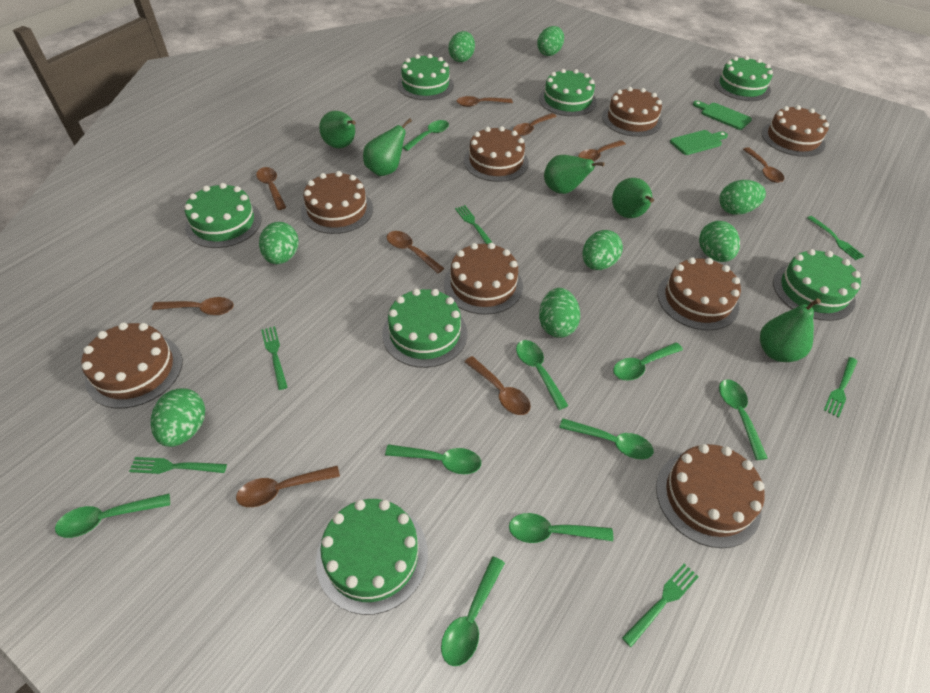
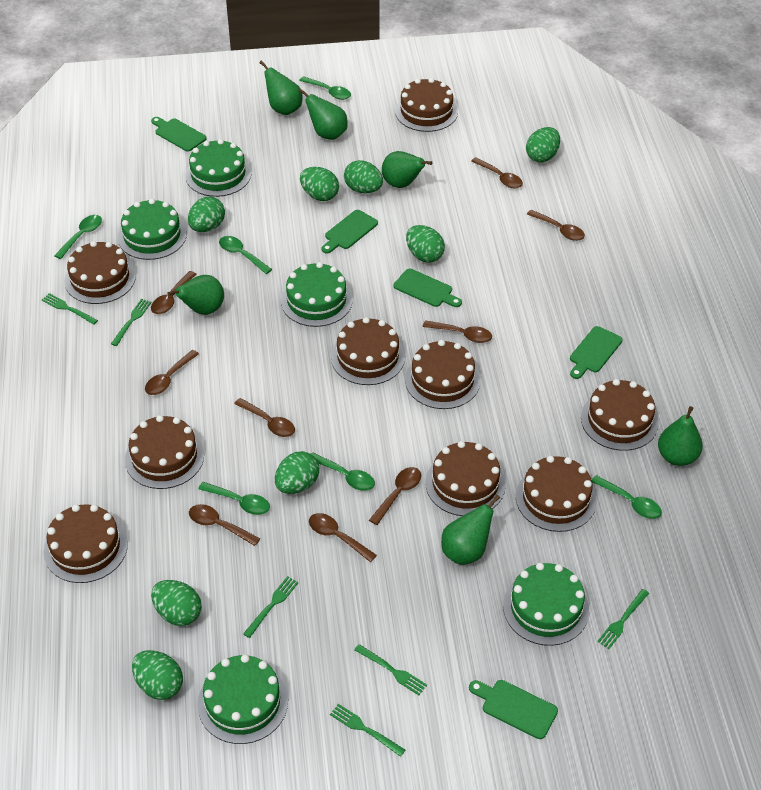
brown cake: 8 -> 9
green cake: 7 -> 5
green cutting board: 2 -> 5
green pear: 5 -> 6
green spoon: 9 -> 6

